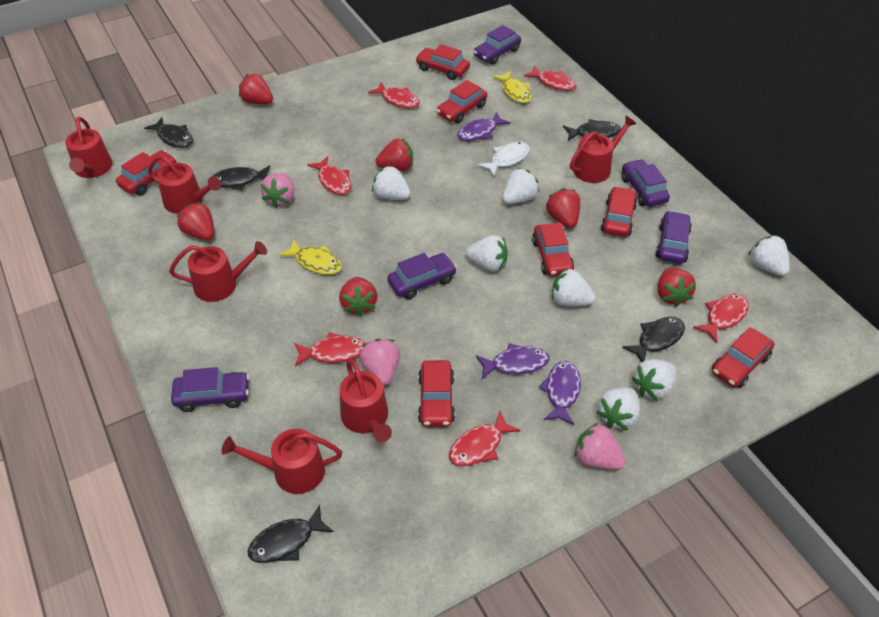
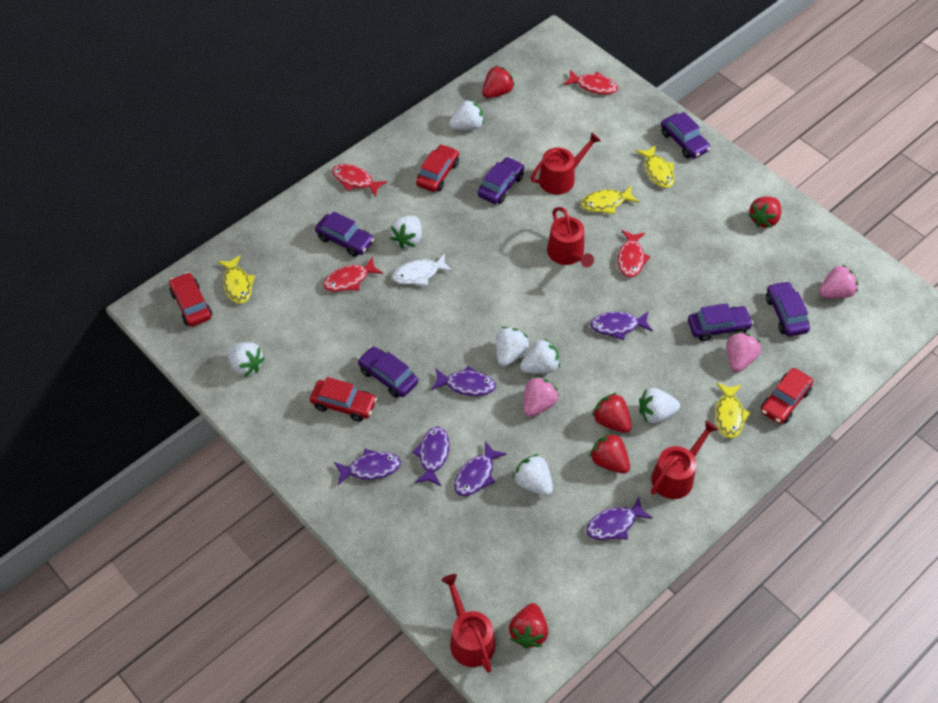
black fish: 5 -> 0
purple car: 5 -> 6
purple fish: 3 -> 6
red car: 7 -> 4
red fish: 6 -> 4
red strawberry: 6 -> 5
red watering can: 6 -> 4
yellow fish: 2 -> 4

